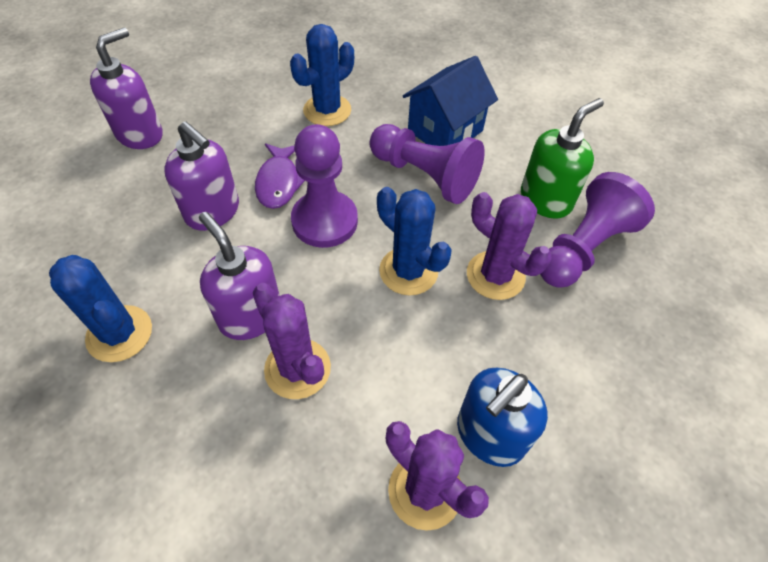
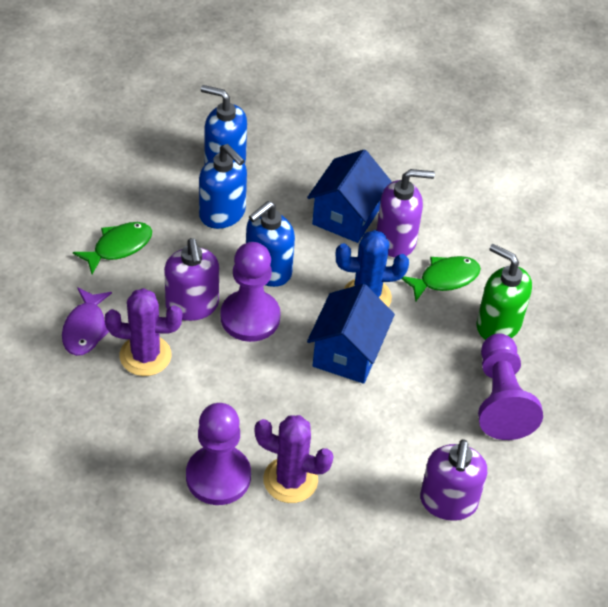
blue cactus: 3 -> 1
blue house: 1 -> 2
blue soap dispenser: 1 -> 3
green fish: 0 -> 2
purple cactus: 3 -> 2

